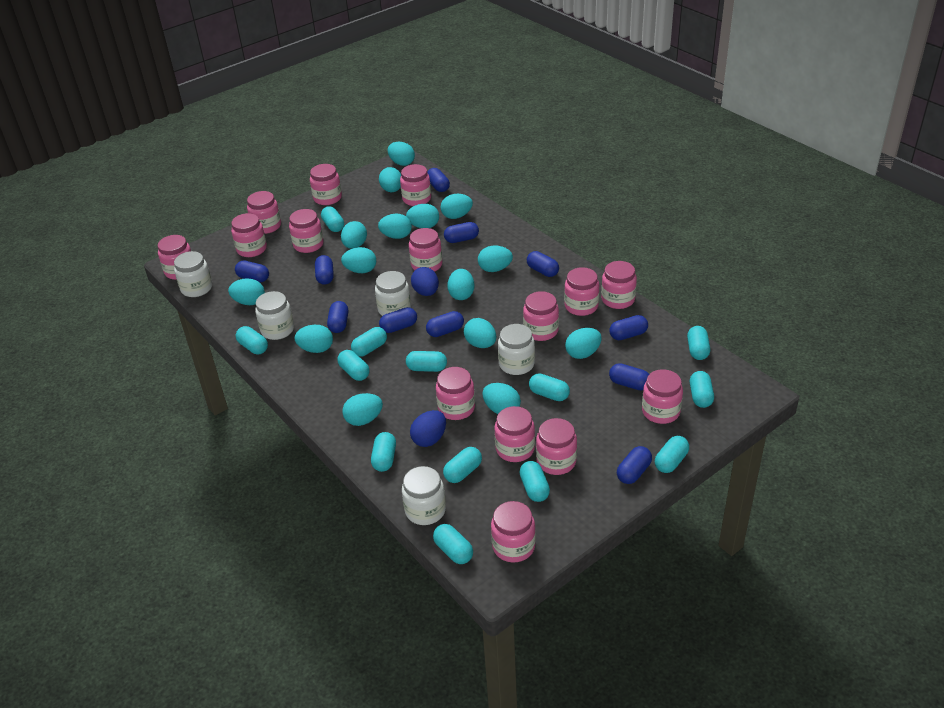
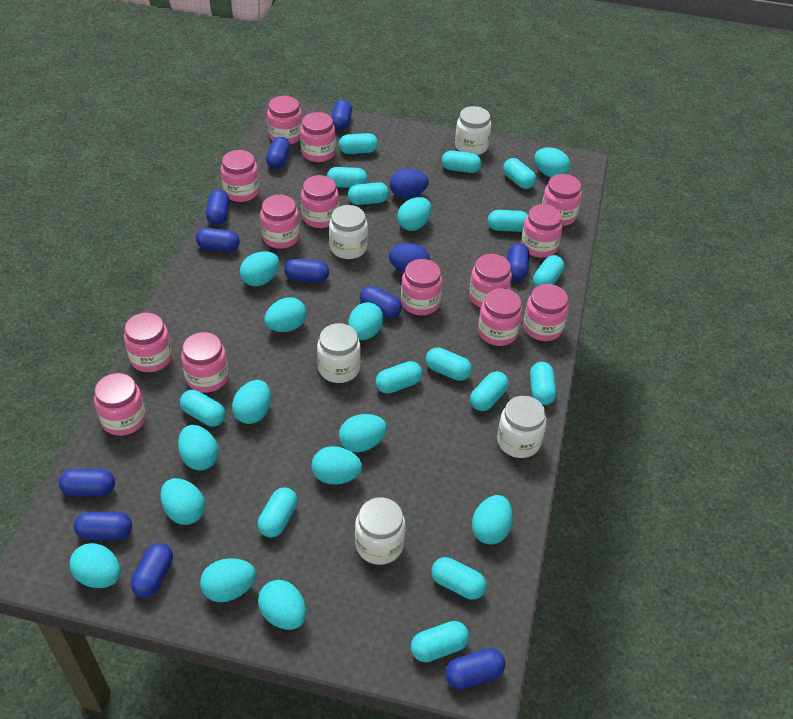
pink jar: 15 -> 14
turquoise capsule: 13 -> 15
turquoise egg: 15 -> 14

